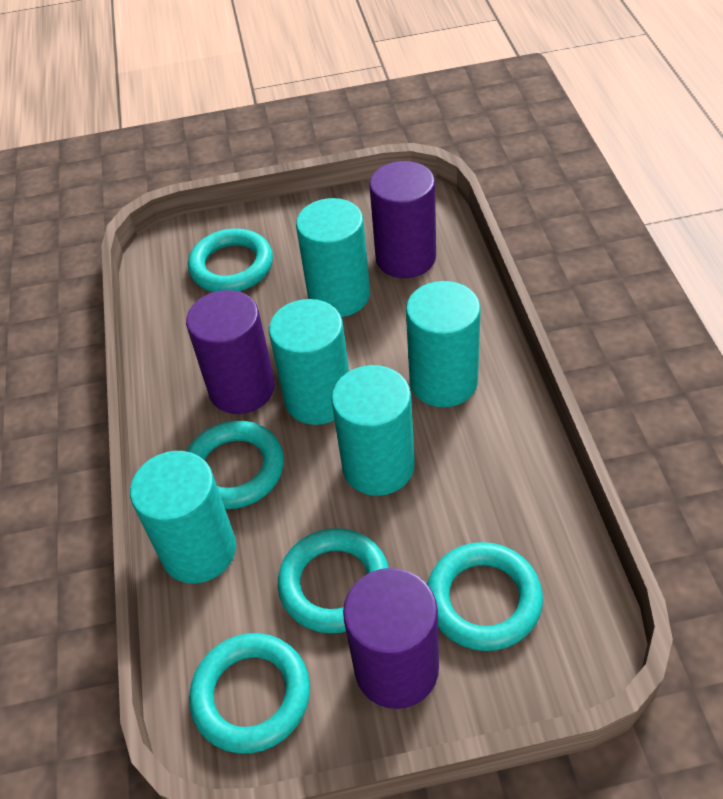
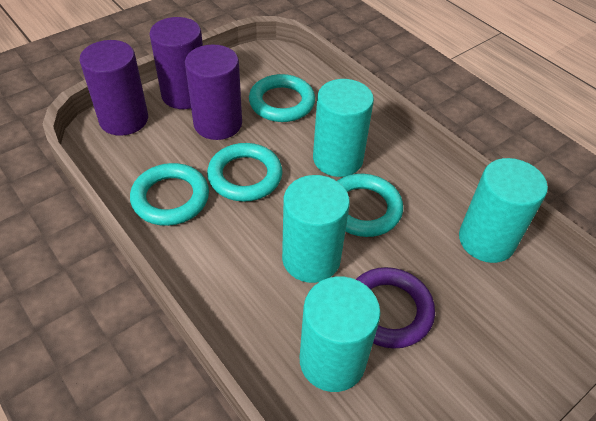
purple ring: 0 -> 1
turquoise cylinder: 5 -> 4
turquoise ring: 5 -> 4

